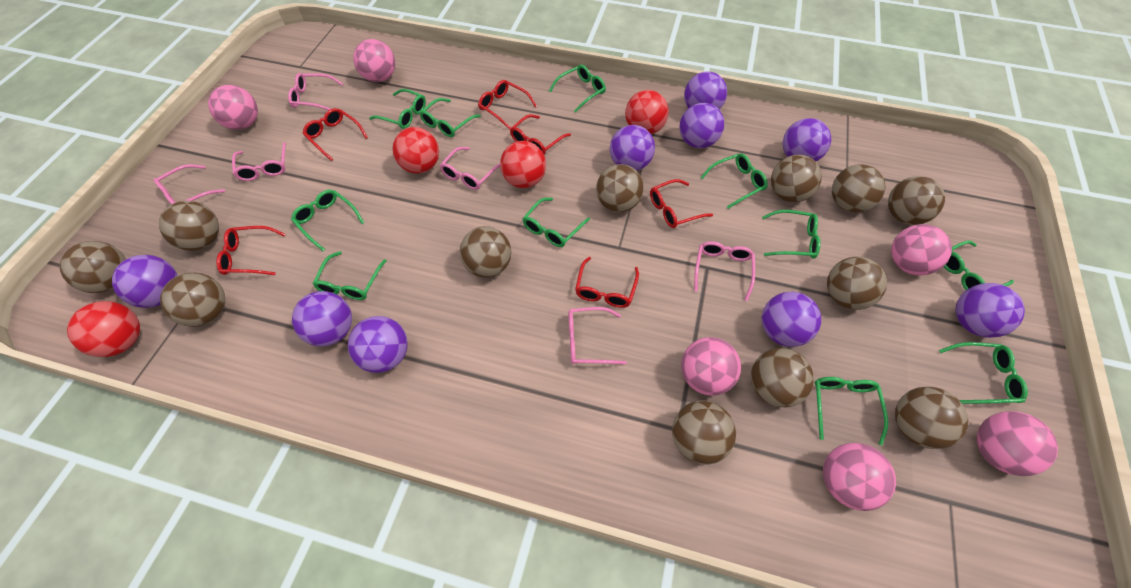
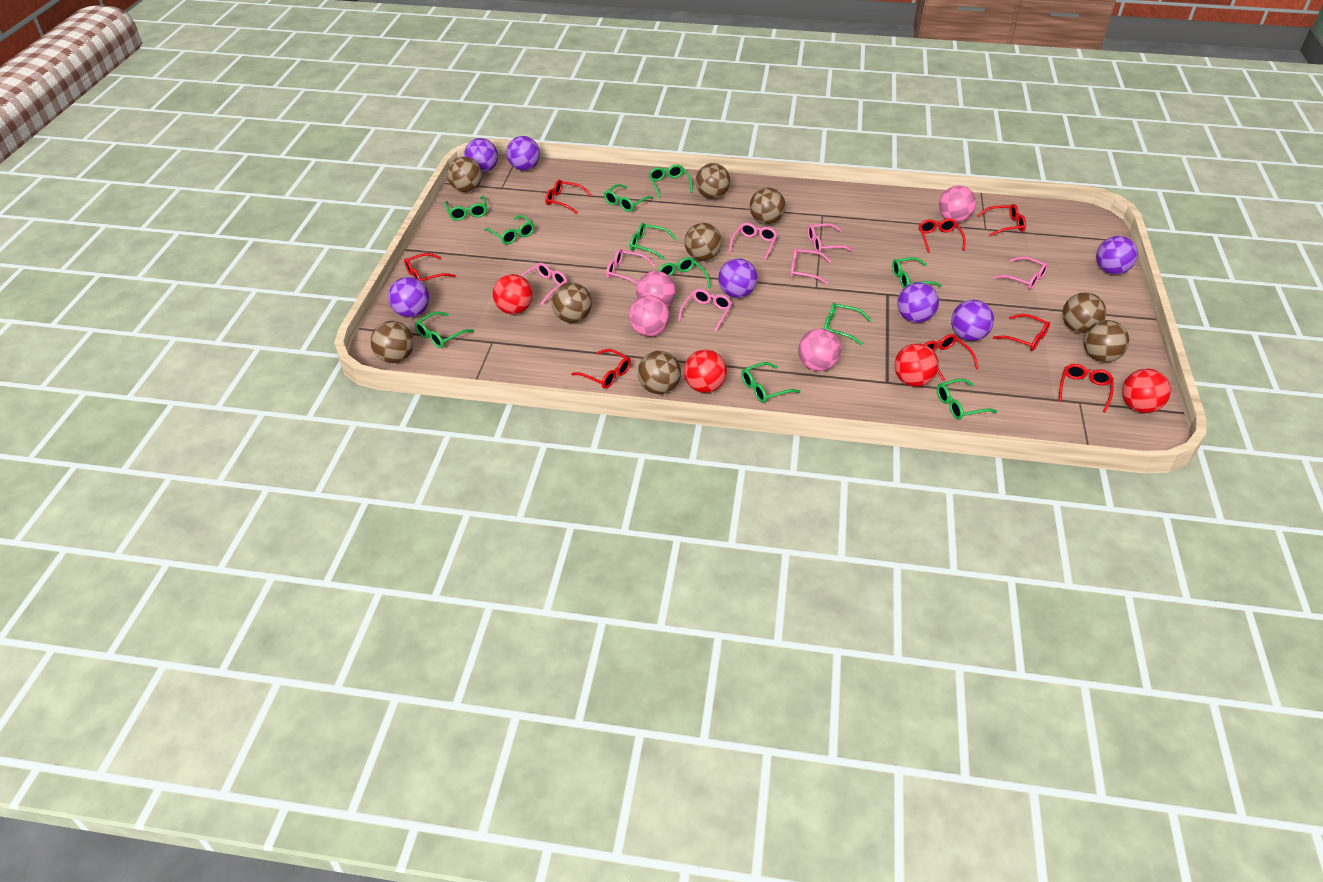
brown ball: 12 -> 9
pink ball: 6 -> 4
pink glasses: 6 -> 7
purple ball: 9 -> 7
red glasses: 6 -> 8

